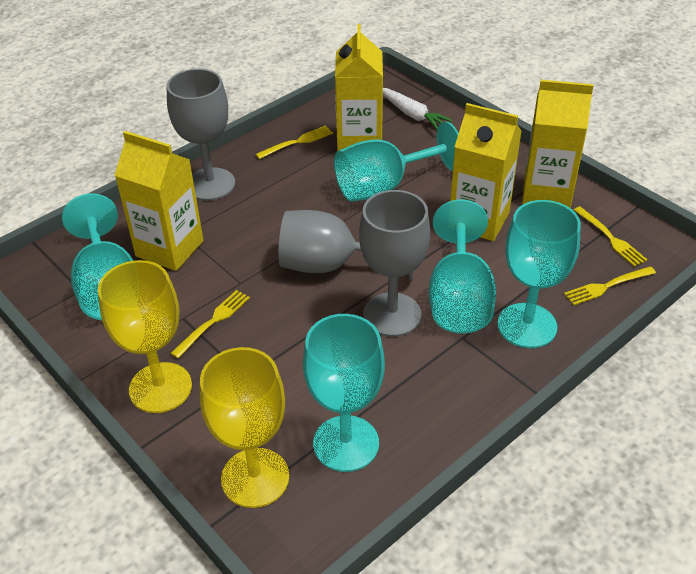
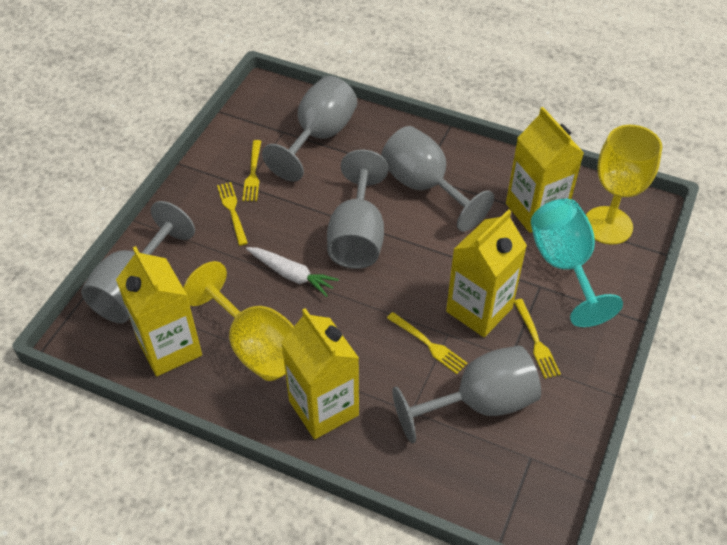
grey goblet: 3 -> 5
turquoise goblet: 5 -> 1

